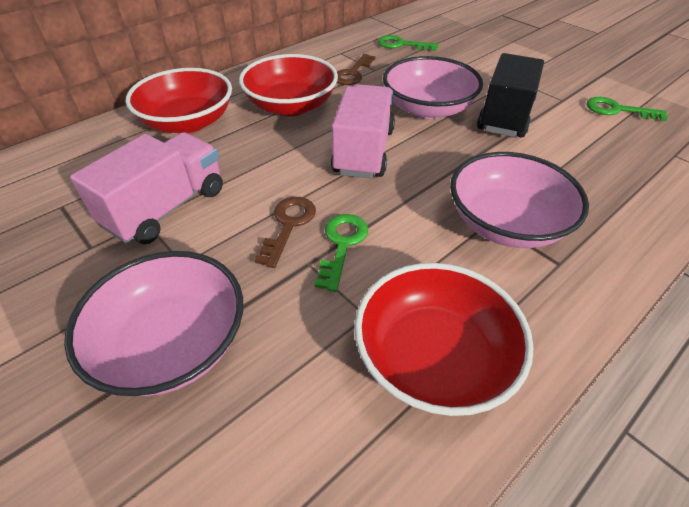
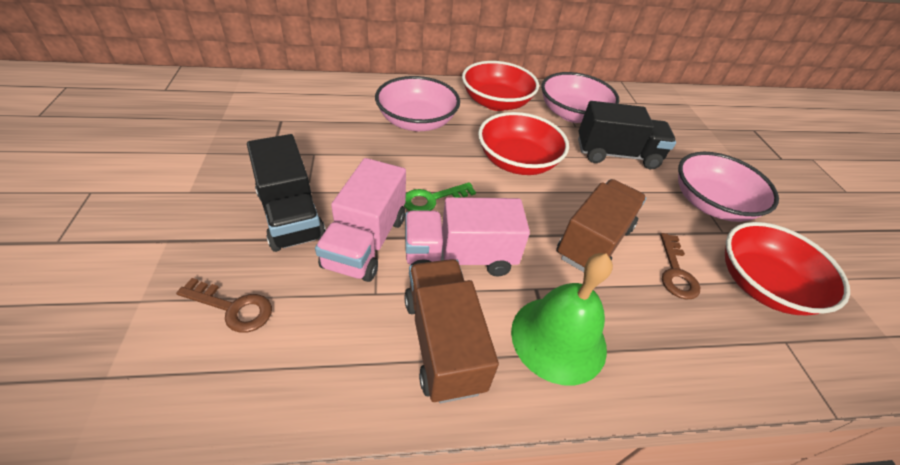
black truck: 1 -> 2
brown truck: 0 -> 2
green bell: 0 -> 1
green key: 3 -> 1

